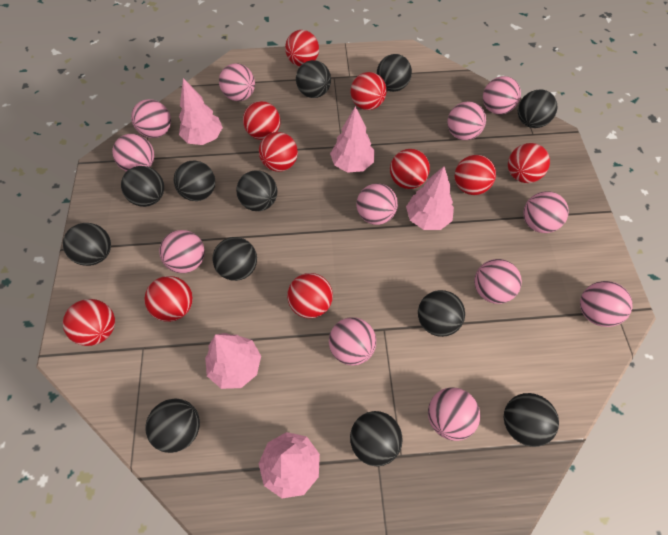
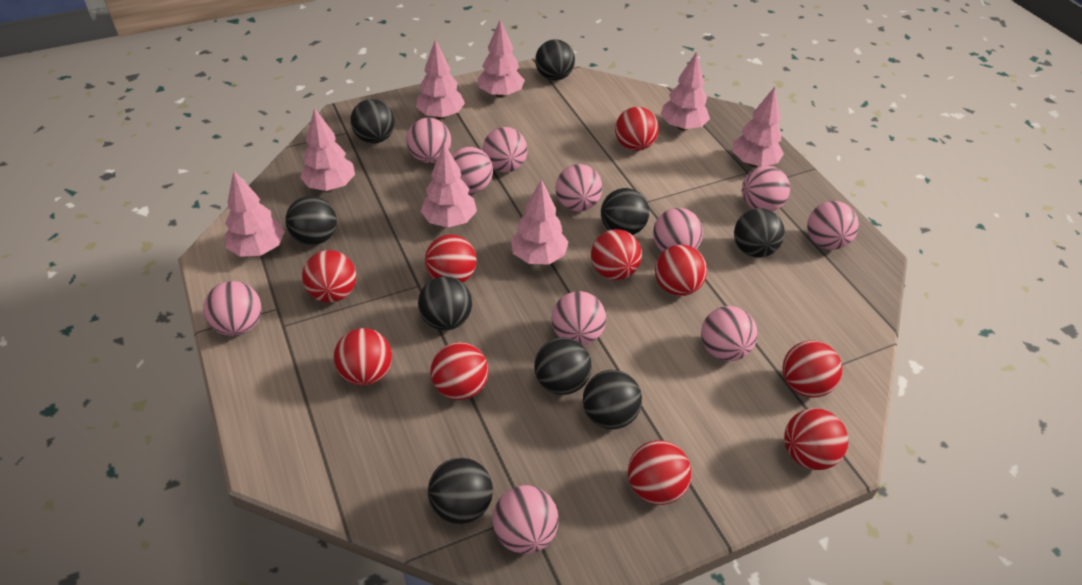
black ball: 12 -> 9
pink ball: 12 -> 11
pink tree: 5 -> 8

